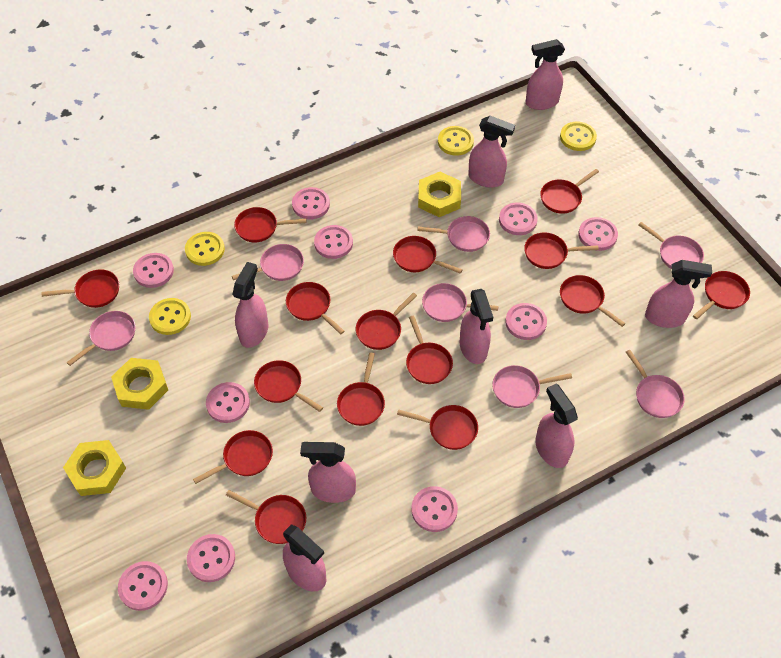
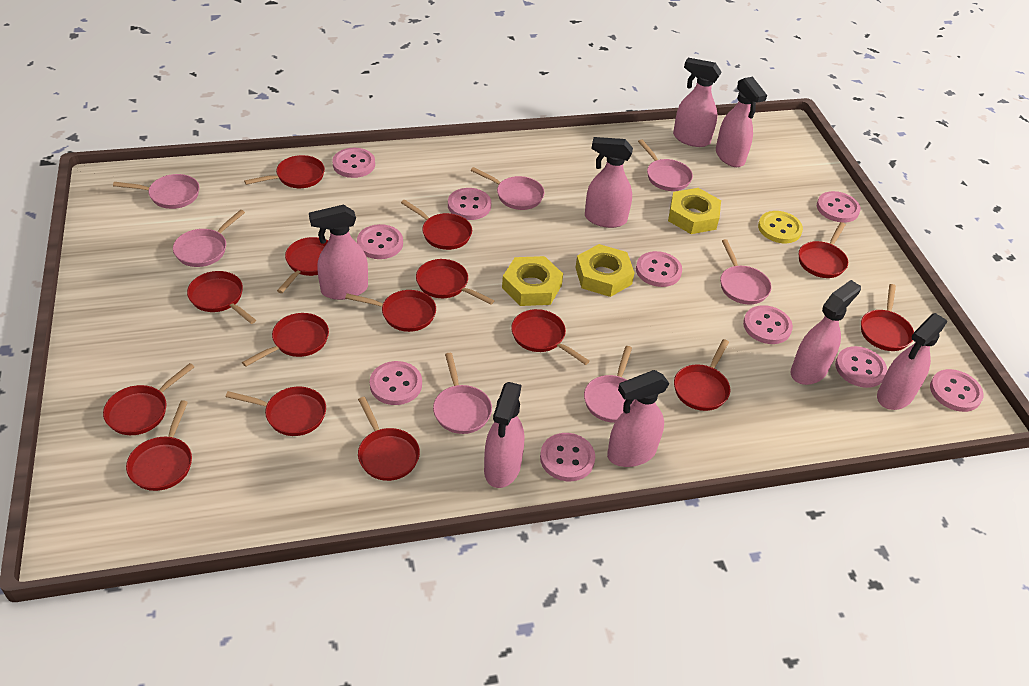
yellow button: 4 -> 1

